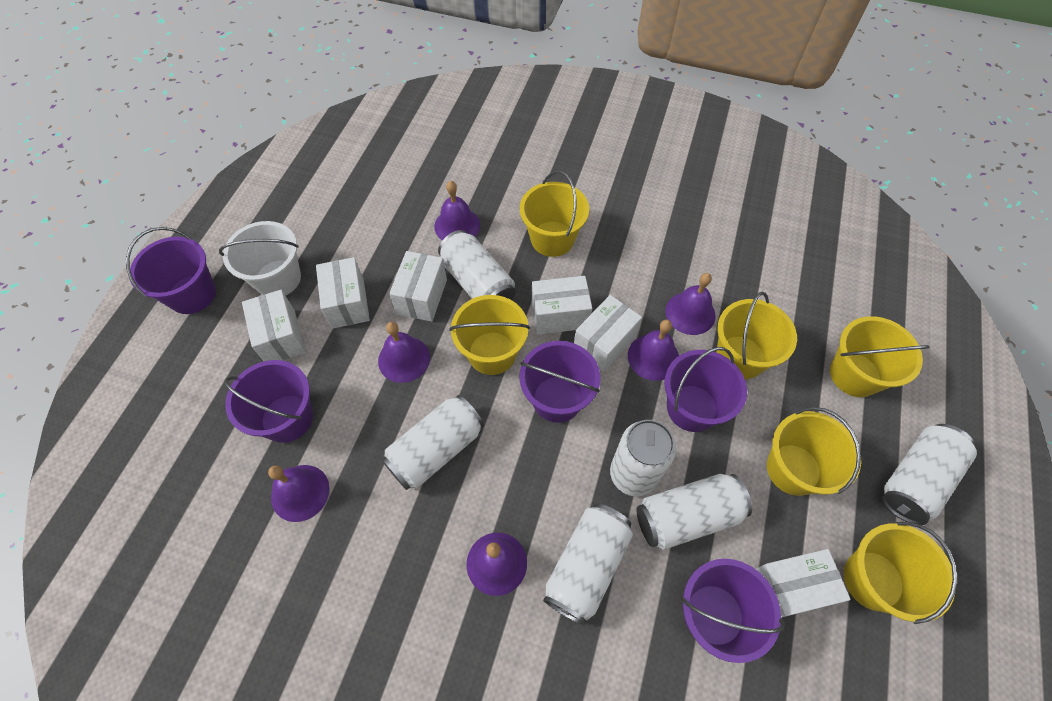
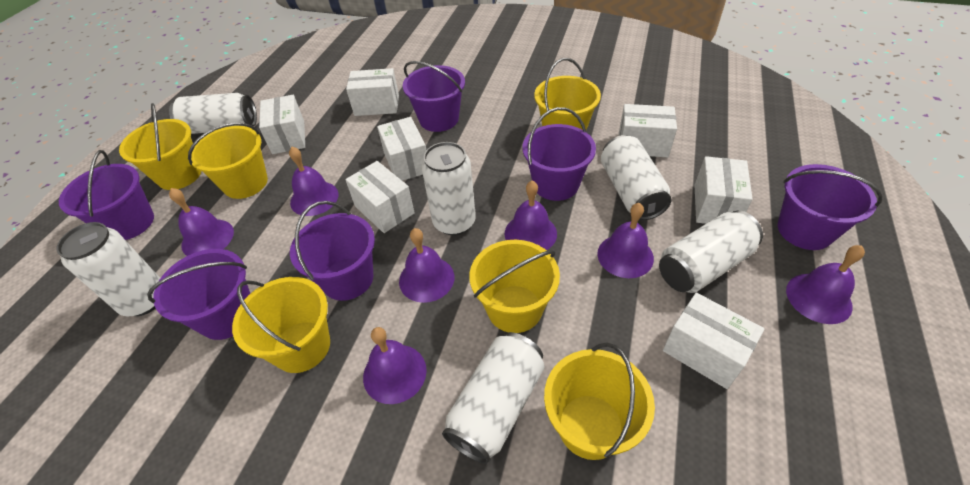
purple bell: 6 -> 7
purple bucket: 5 -> 6
white box: 6 -> 7
white bucket: 1 -> 0

